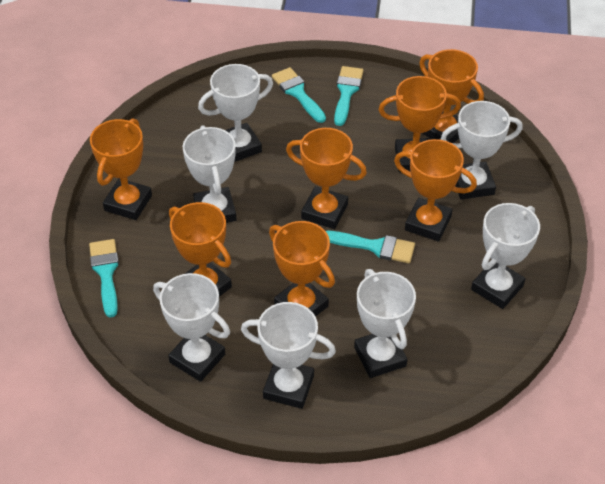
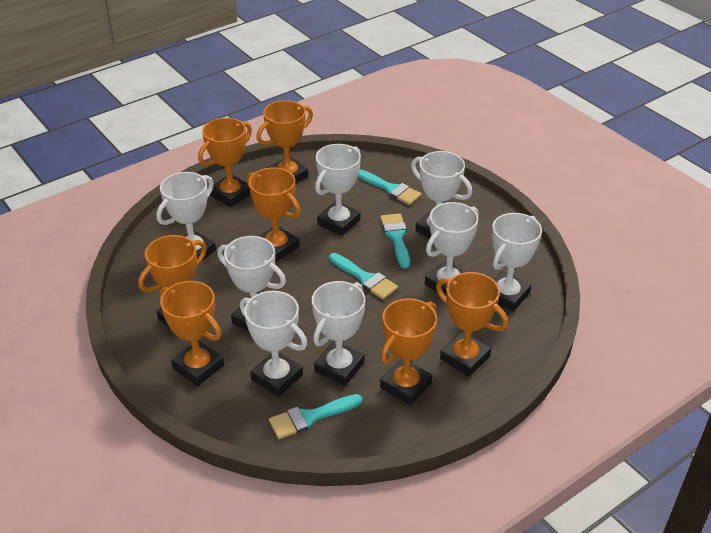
white trophy: 7 -> 8

